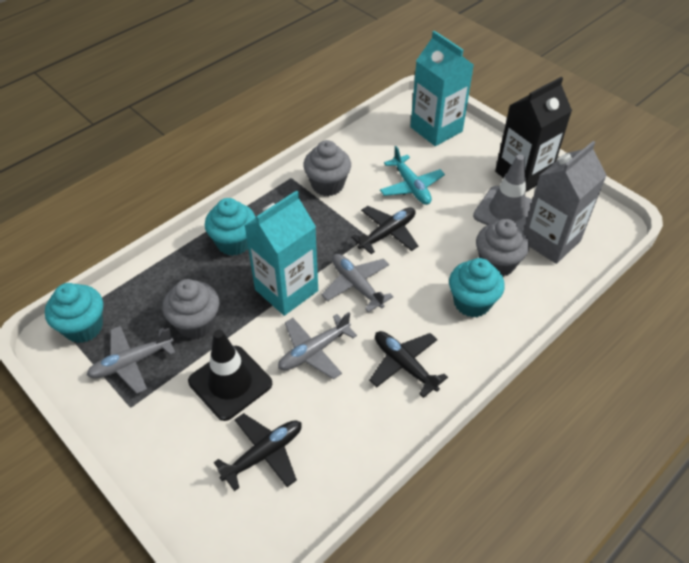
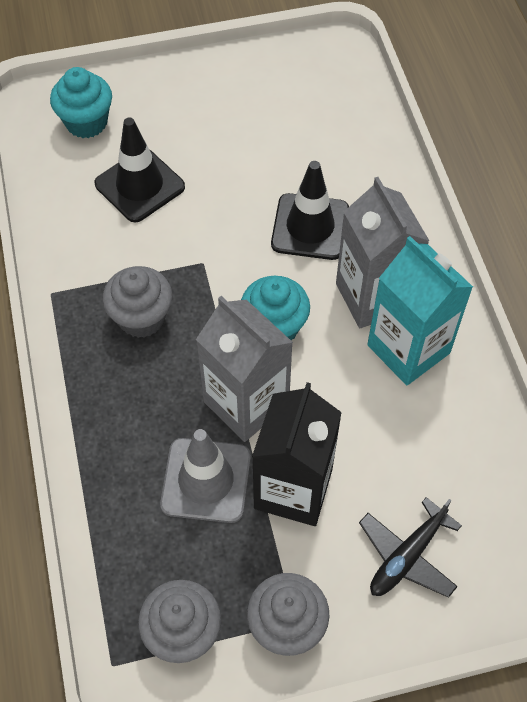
black plane: 3 -> 1
black traffic cone: 1 -> 2
grey carton: 1 -> 2
grey plane: 3 -> 0
turquoise carton: 2 -> 1
turquoise cupcake: 3 -> 2
turquoise plane: 1 -> 0

